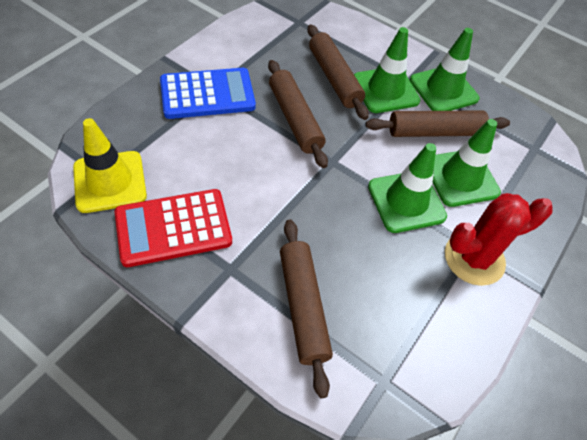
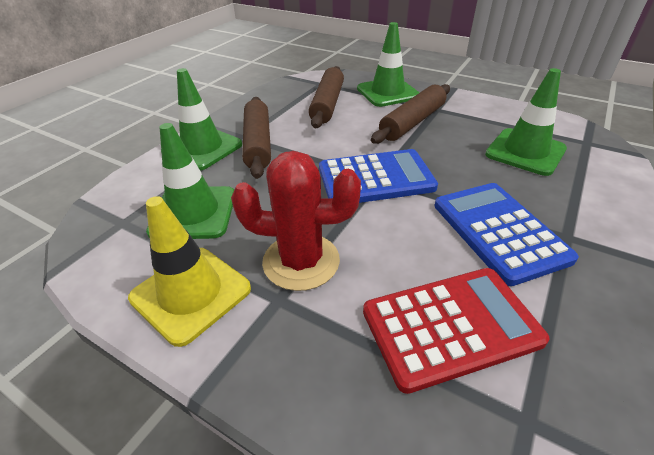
blue calculator: 1 -> 2
brown rolling pin: 4 -> 3

